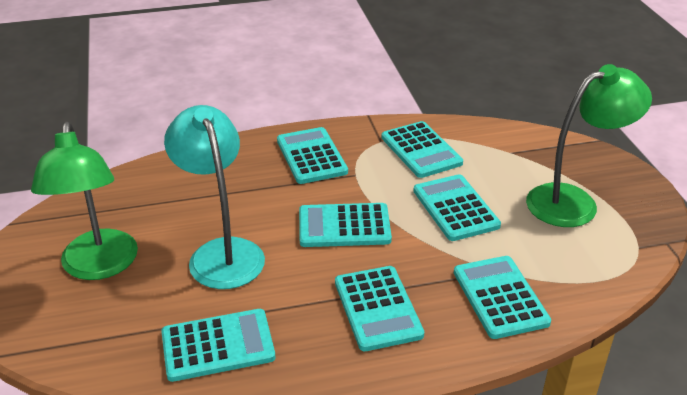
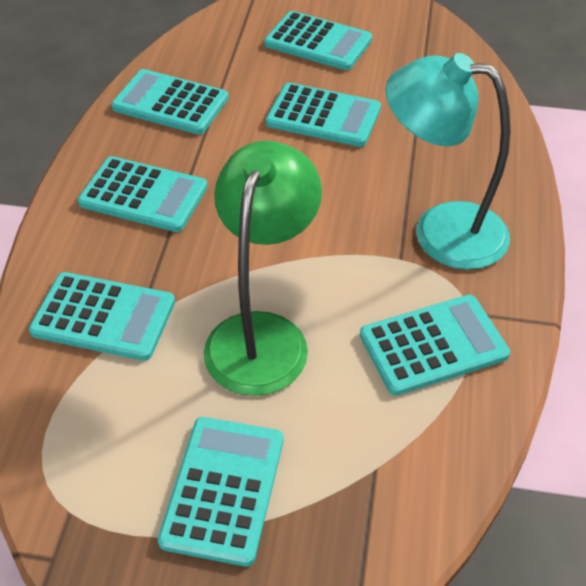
green lamp: 2 -> 1

